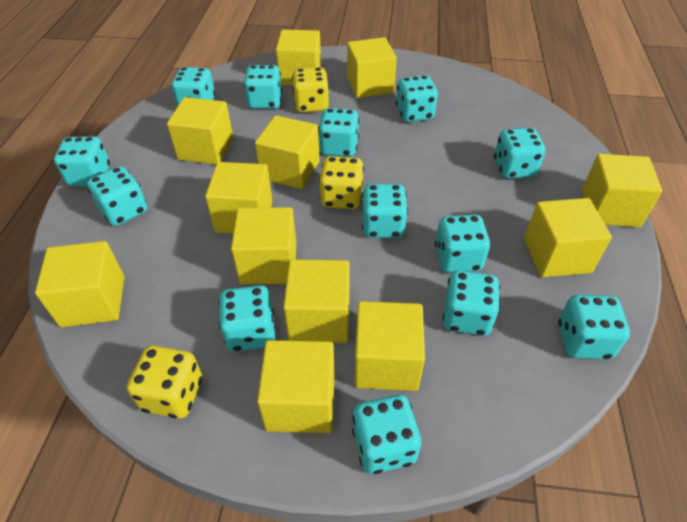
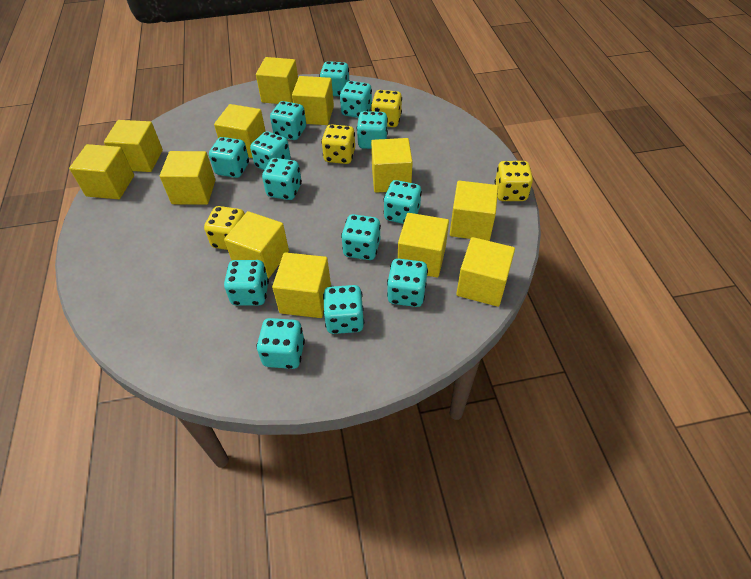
yellow dice: 3 -> 4

